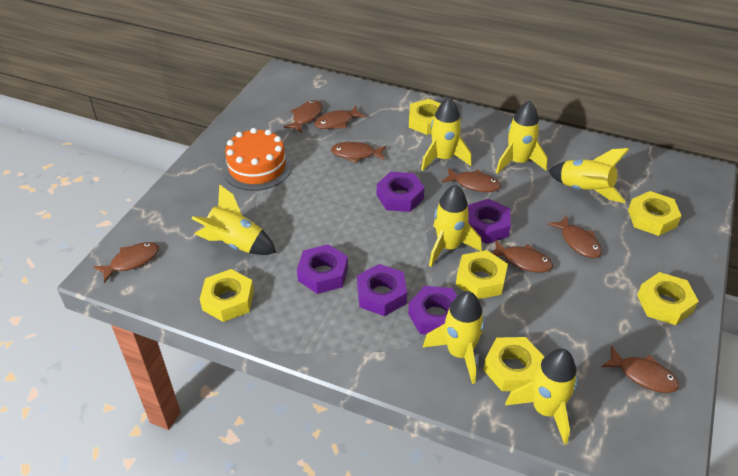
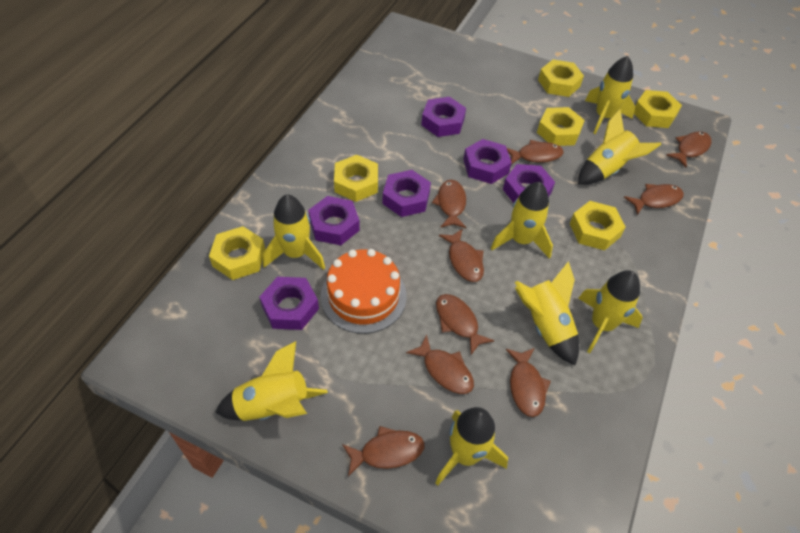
brown fish: 8 -> 9
purple nut: 5 -> 6
yellow rocket: 7 -> 8

